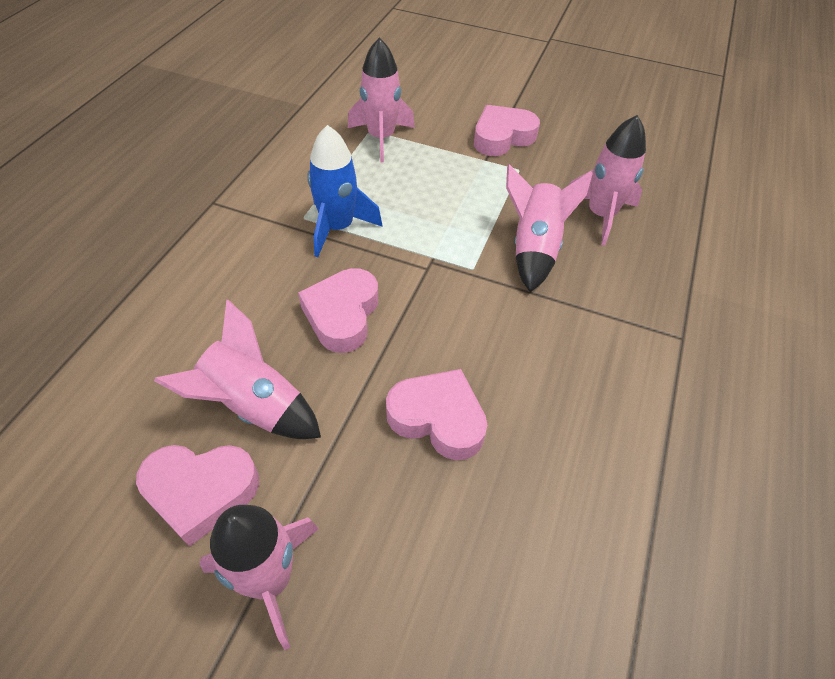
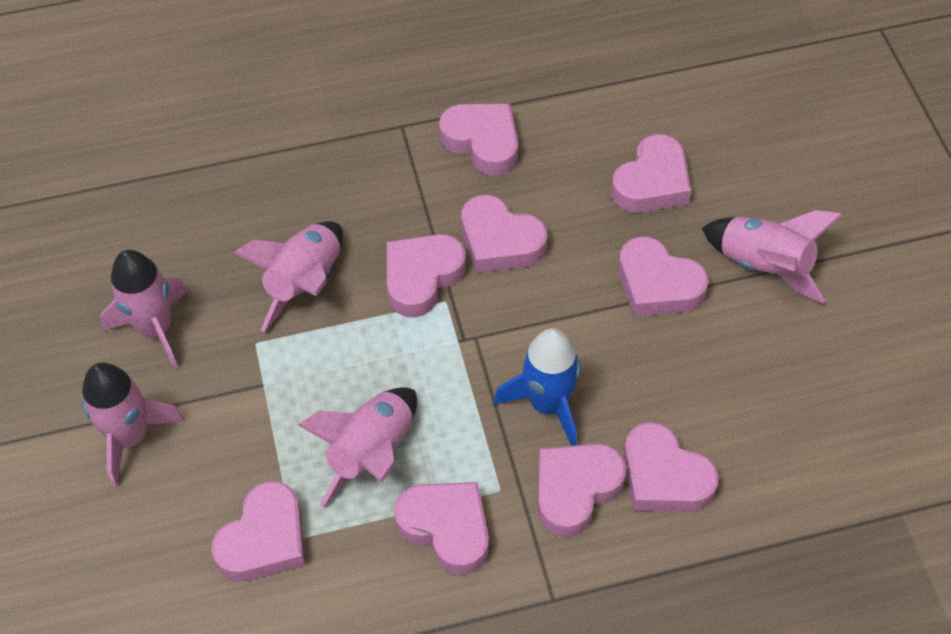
pink heart: 4 -> 9

